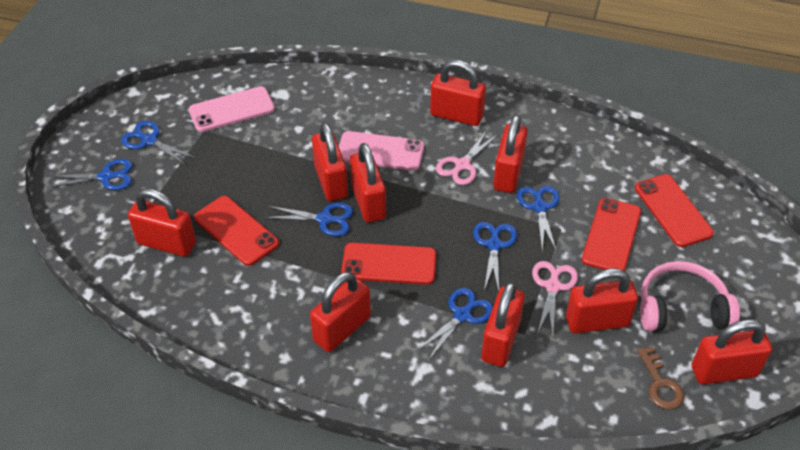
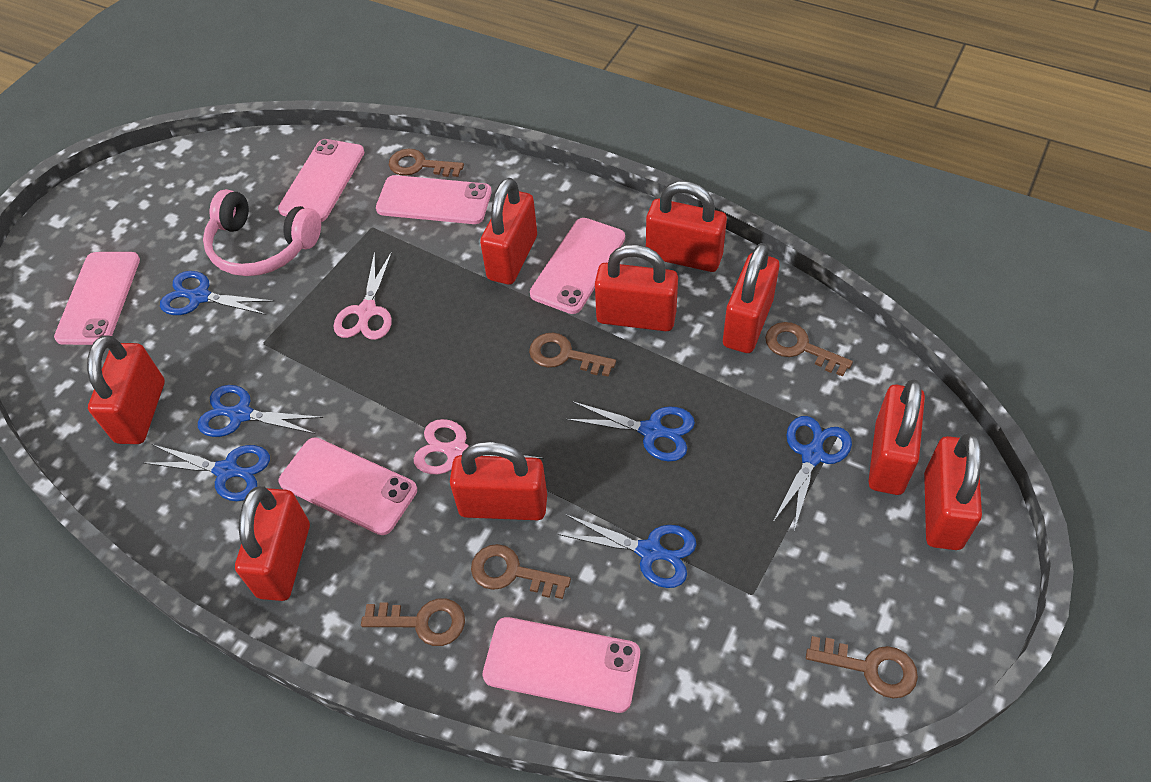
brown key: 1 -> 6
pink phone: 2 -> 6
red phone: 4 -> 0

